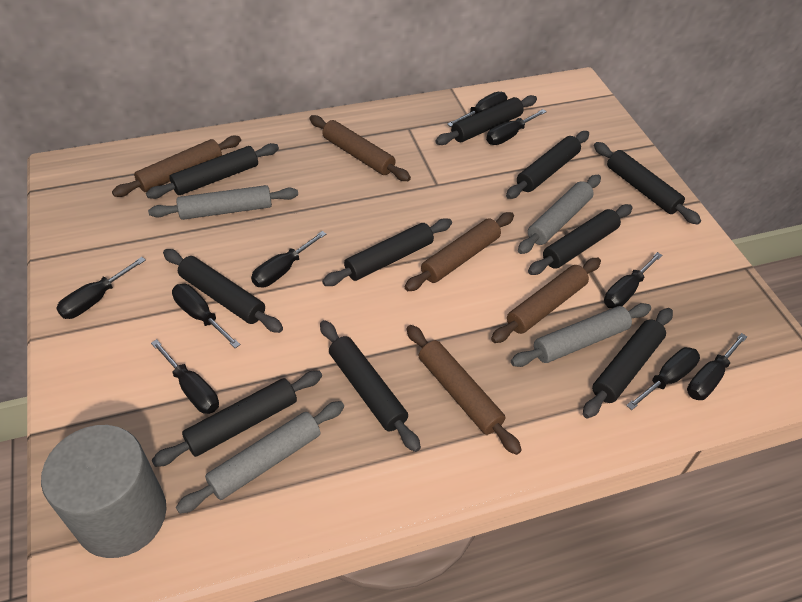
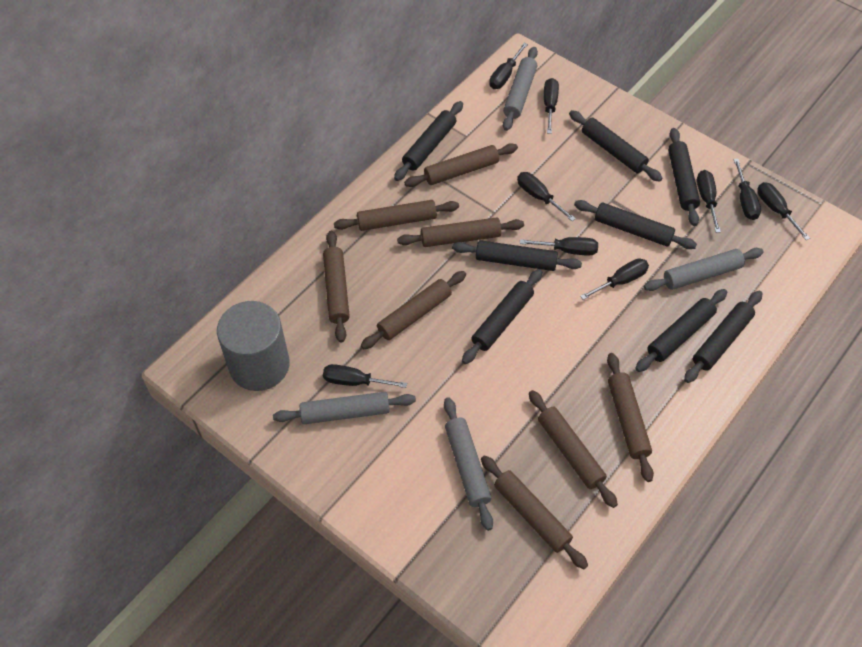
black rolling pin: 10 -> 8
brown rolling pin: 5 -> 8

